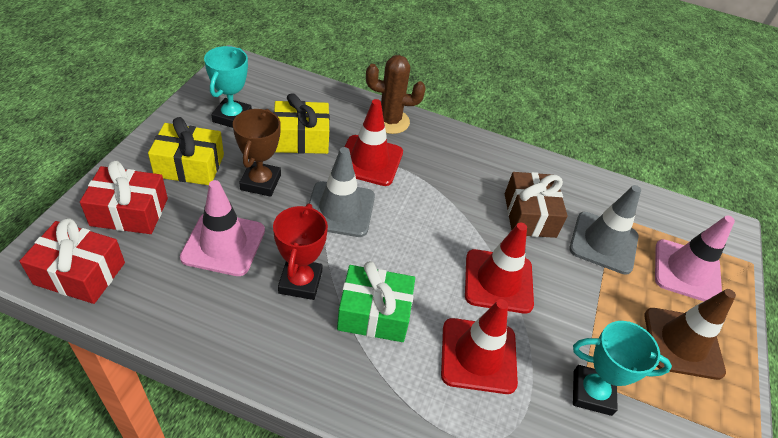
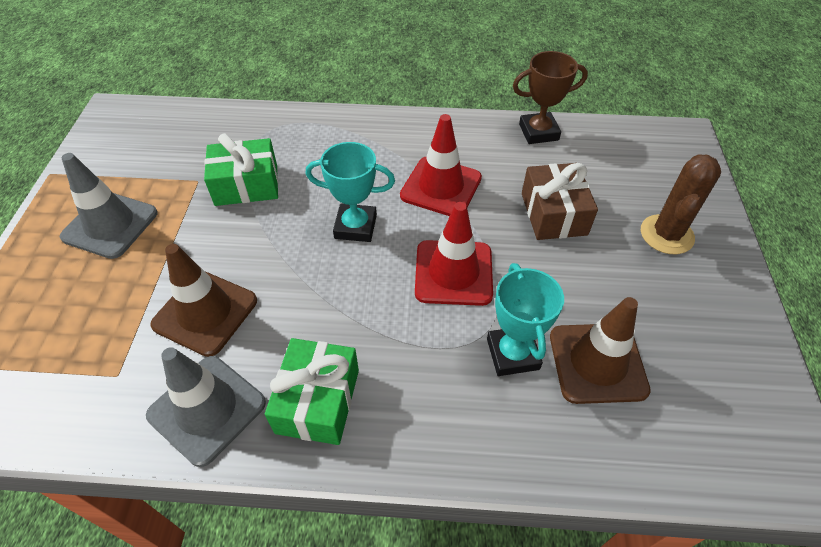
brown traffic cone: 1 -> 2
green gift: 1 -> 2
pink traffic cone: 2 -> 0
red gift: 2 -> 0
red traffic cone: 3 -> 2
red trophy: 1 -> 0
yellow gift: 2 -> 0

